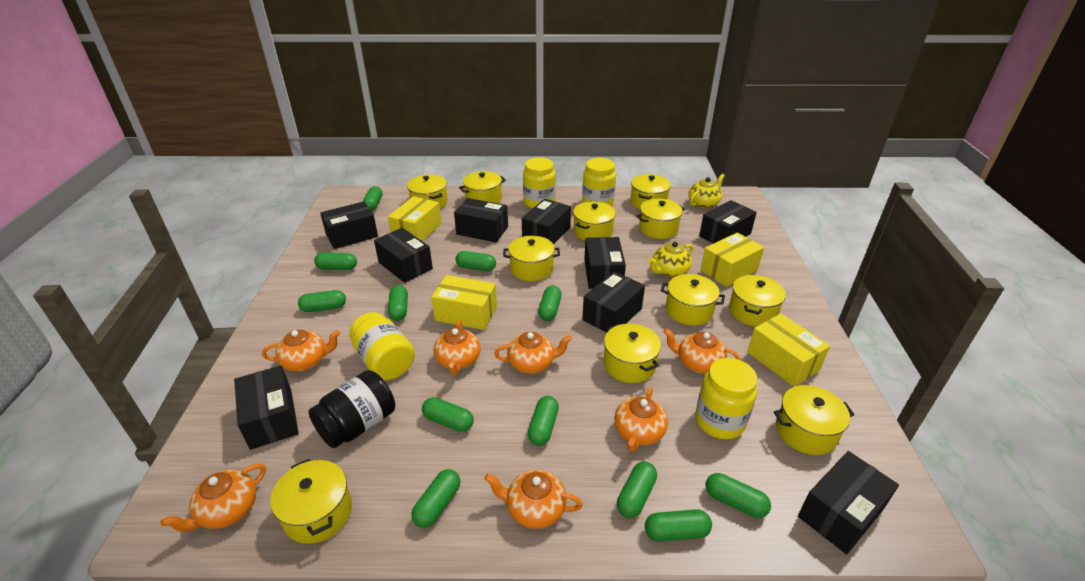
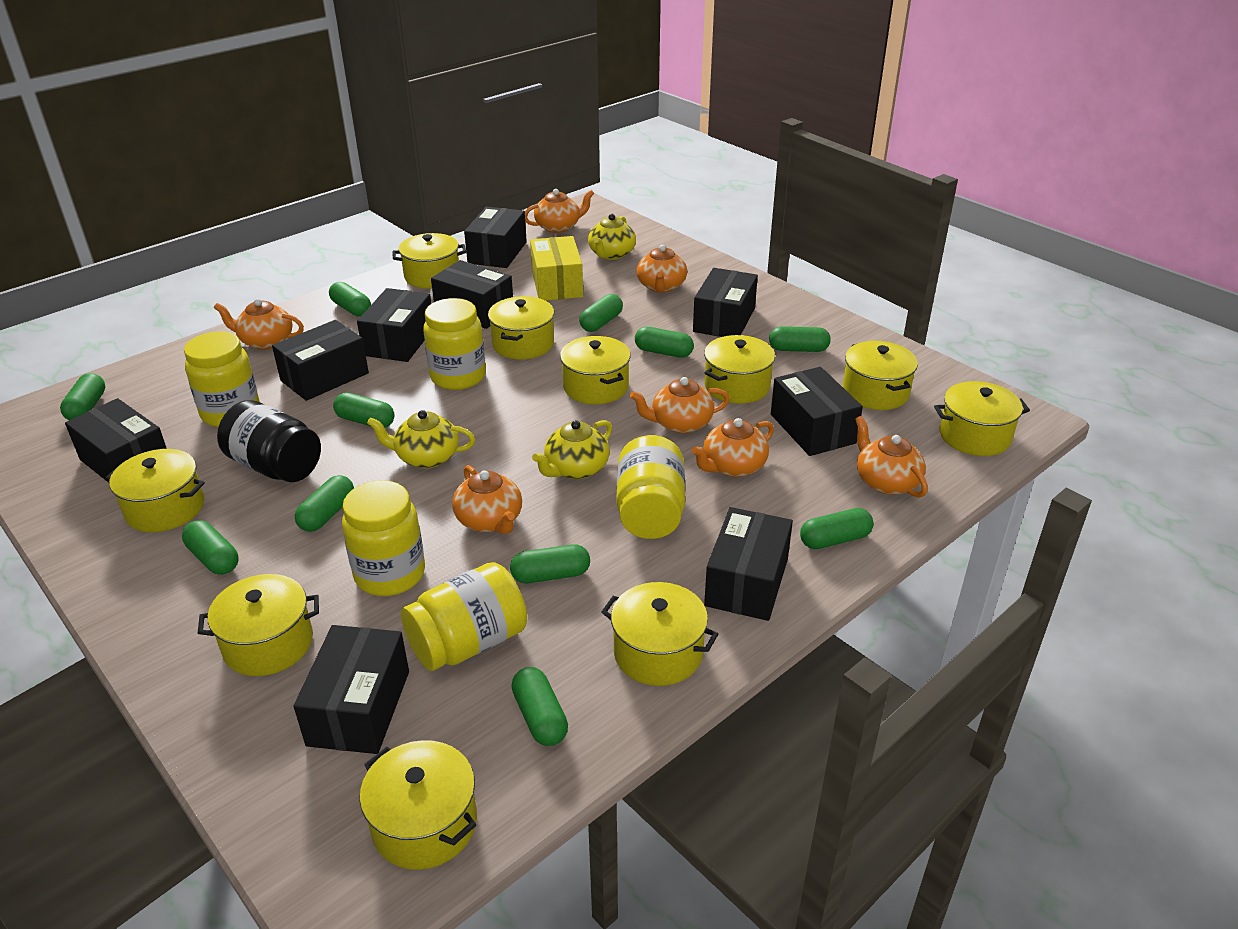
green capsule: 12 -> 11
yellow box: 4 -> 1
yellow jar: 4 -> 5
yellow pot: 11 -> 10
yellow teapot: 2 -> 3

